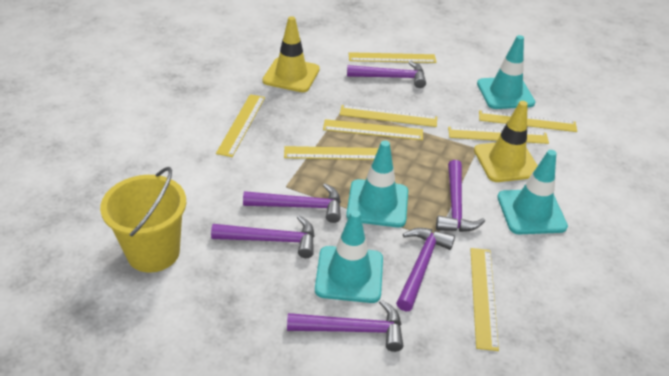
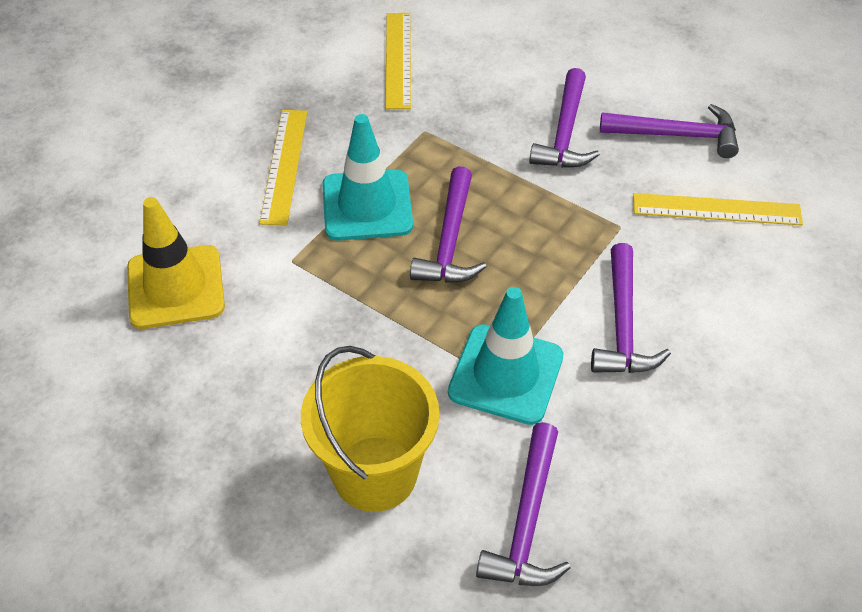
purple hammer: 6 -> 5
turquoise traffic cone: 4 -> 2
yellow ruler: 8 -> 3
yellow traffic cone: 2 -> 1

